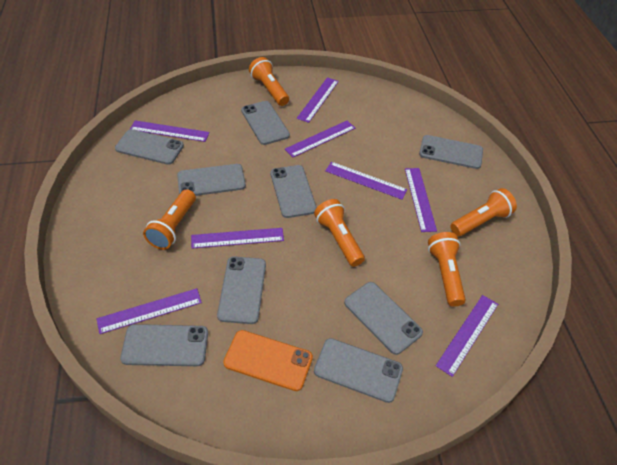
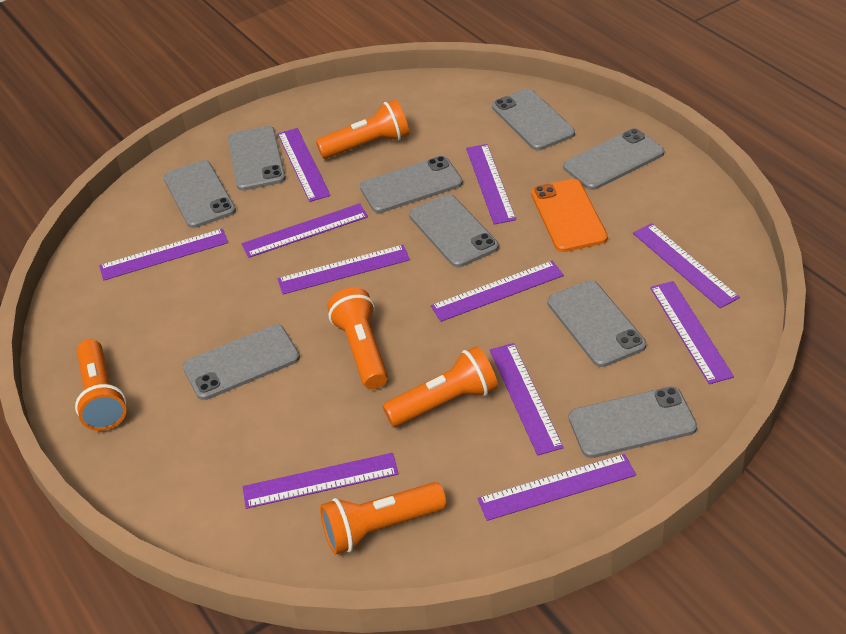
purple ruler: 8 -> 11

